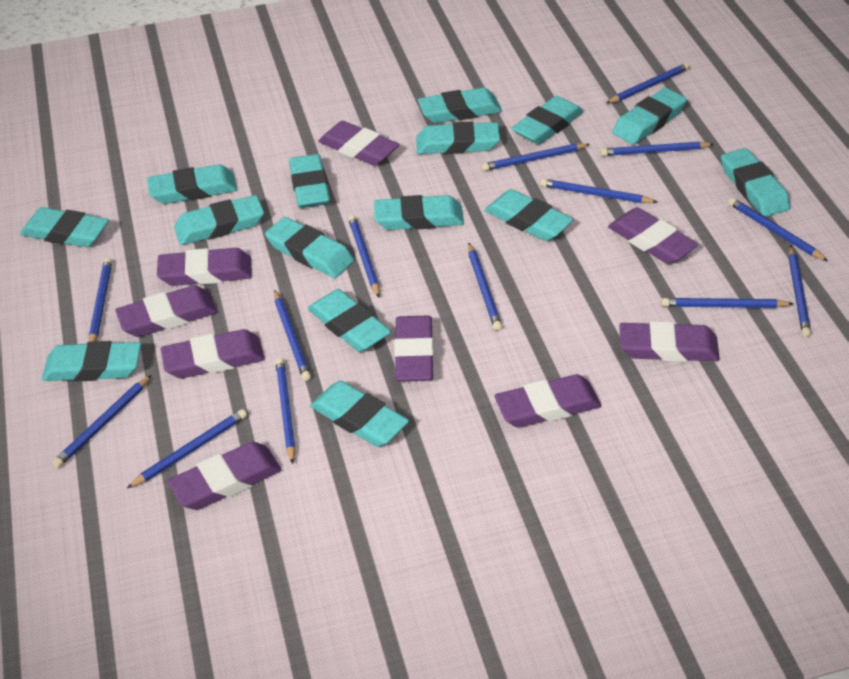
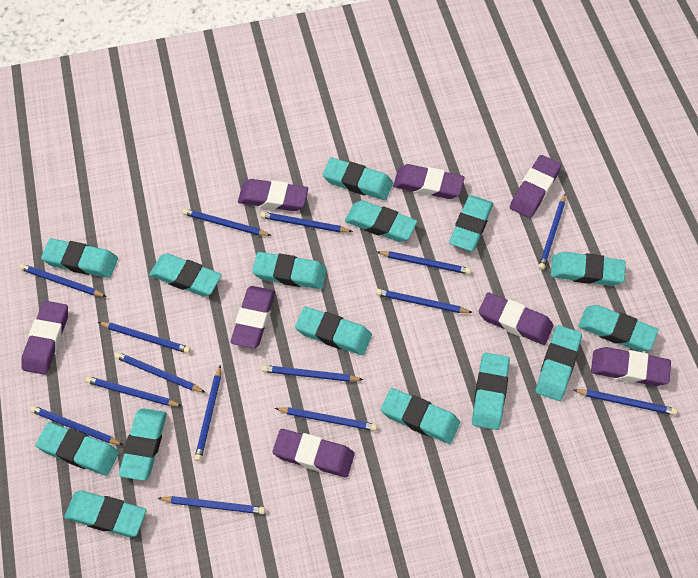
blue pencil: 14 -> 15
purple eraser: 9 -> 8

